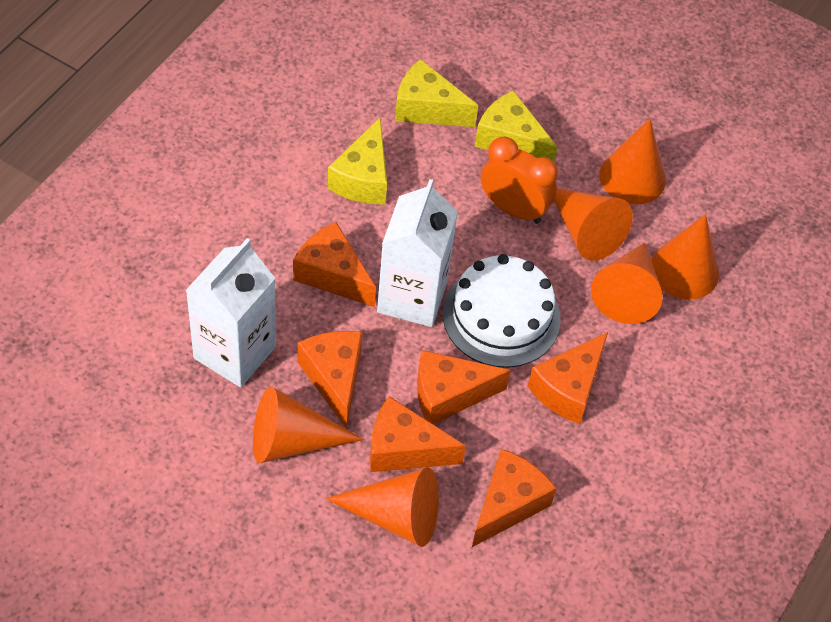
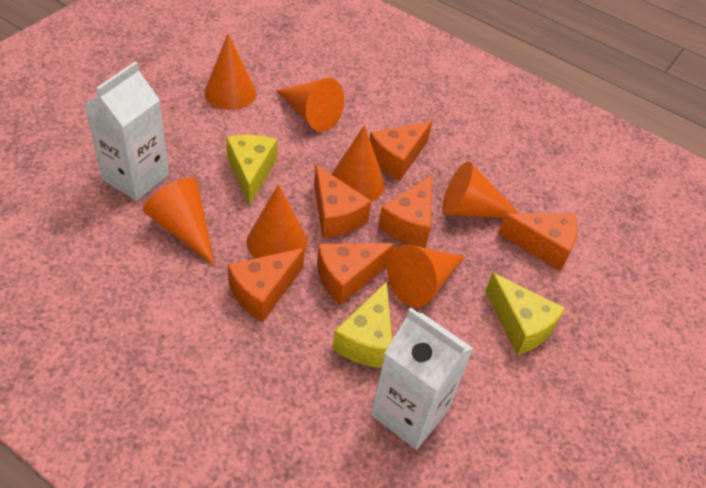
orange clock: 1 -> 0
orange cone: 6 -> 7
white cake: 1 -> 0

